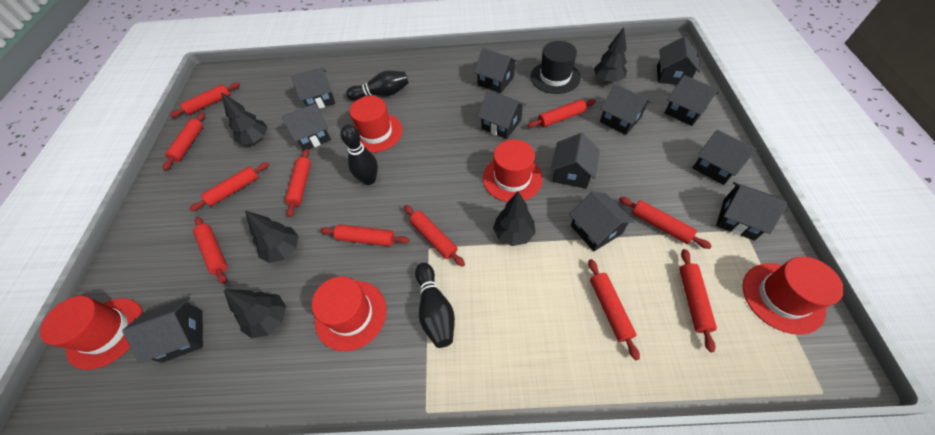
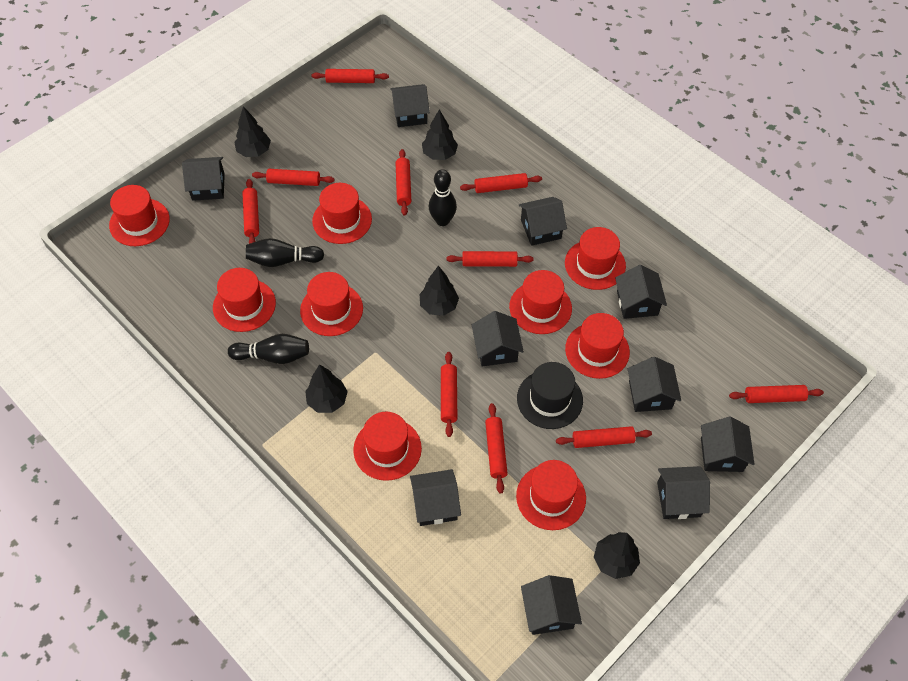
black house: 12 -> 10
red hat: 5 -> 9
red rolling pin: 11 -> 10

